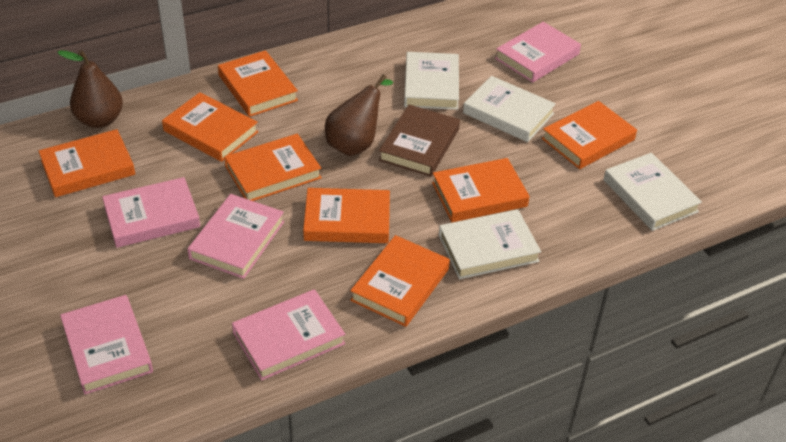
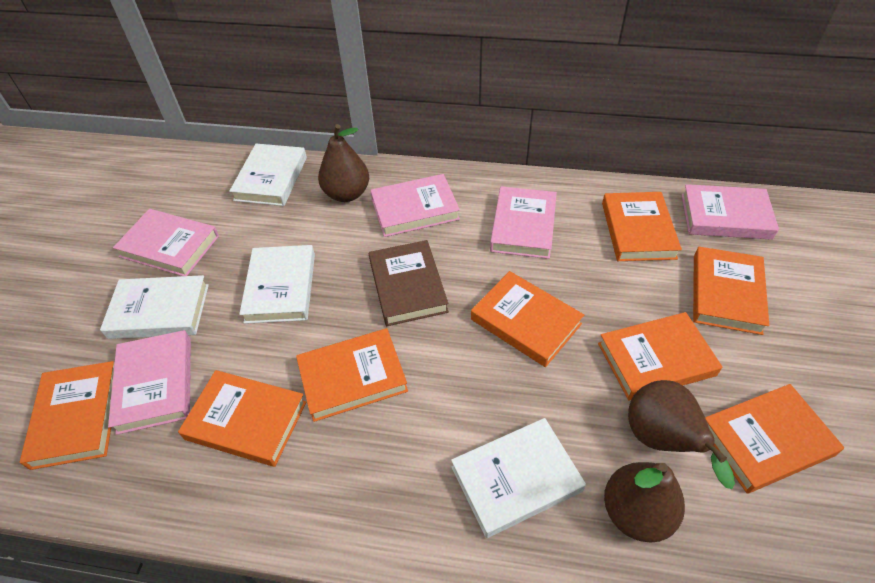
brown pear: 2 -> 3

